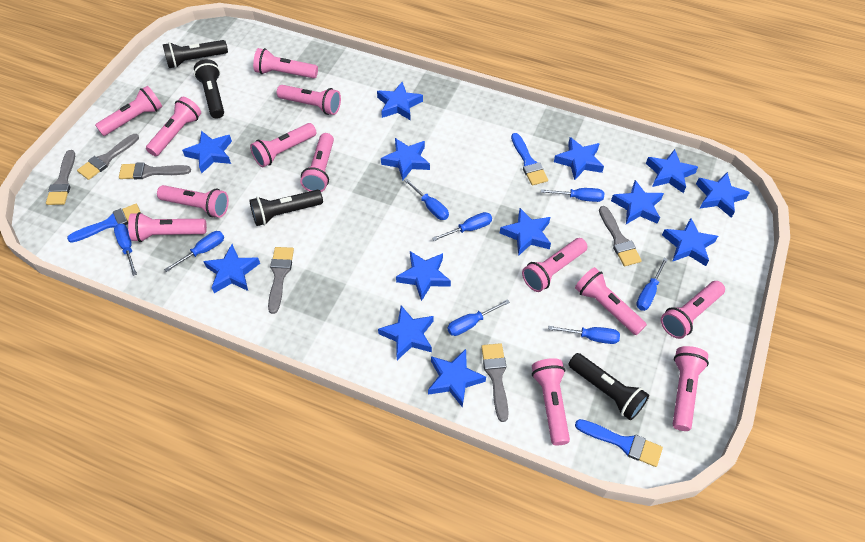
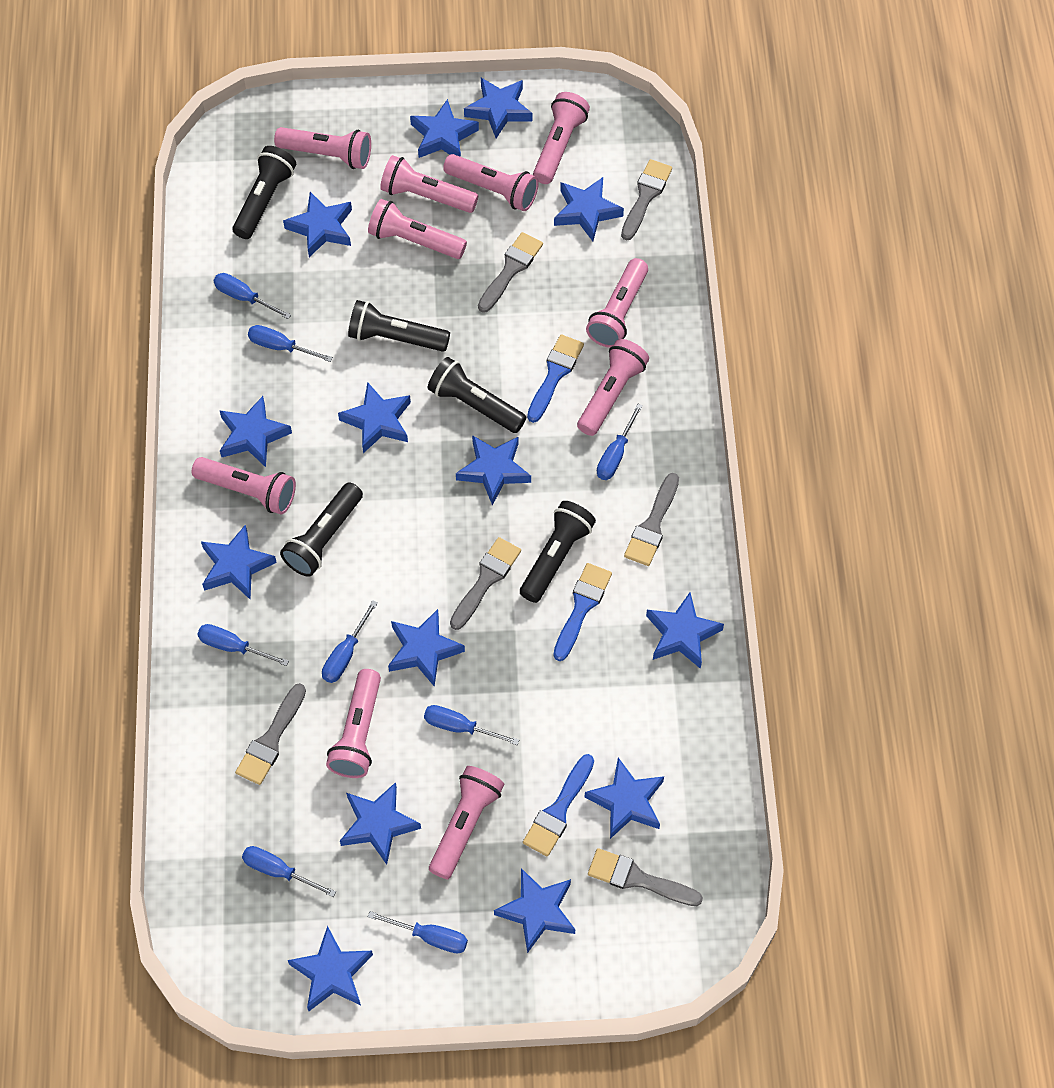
black flashlight: 4 -> 5
blue star: 13 -> 14
pink flashlight: 13 -> 10

